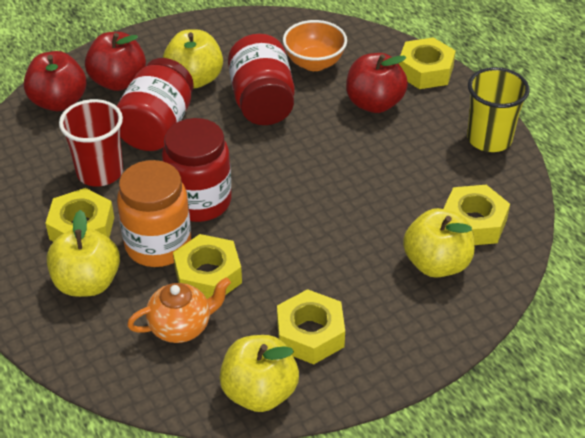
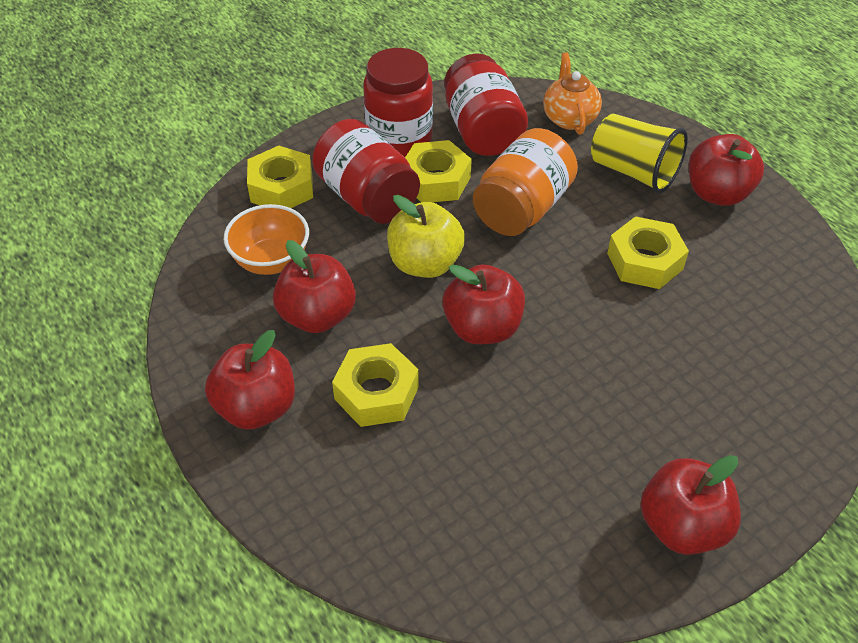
red apple: 3 -> 5
red cup: 1 -> 0
yellow apple: 4 -> 1
yellow nut: 5 -> 4

